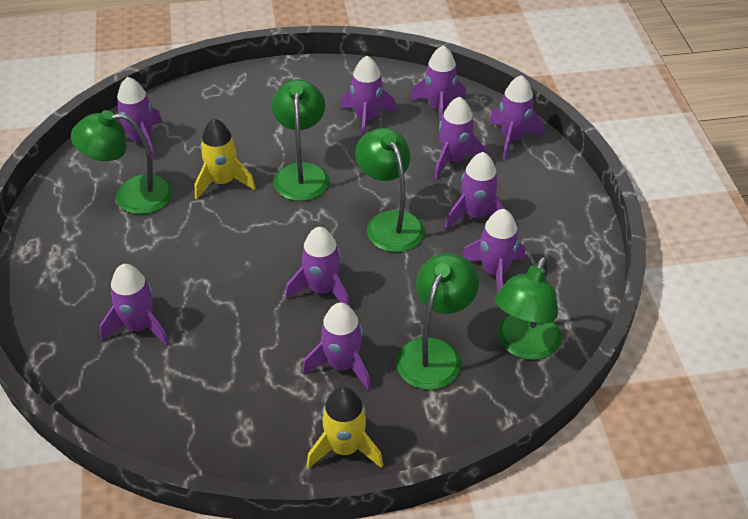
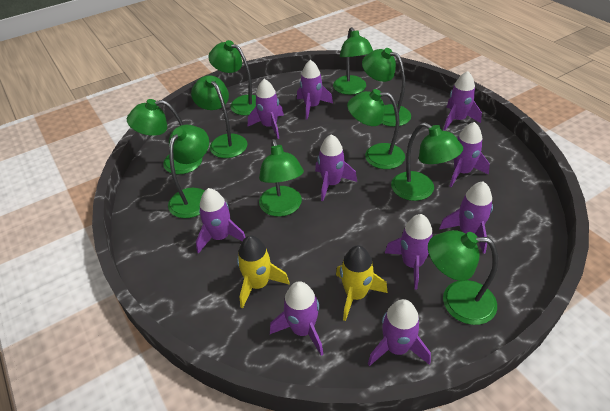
green lamp: 5 -> 10

